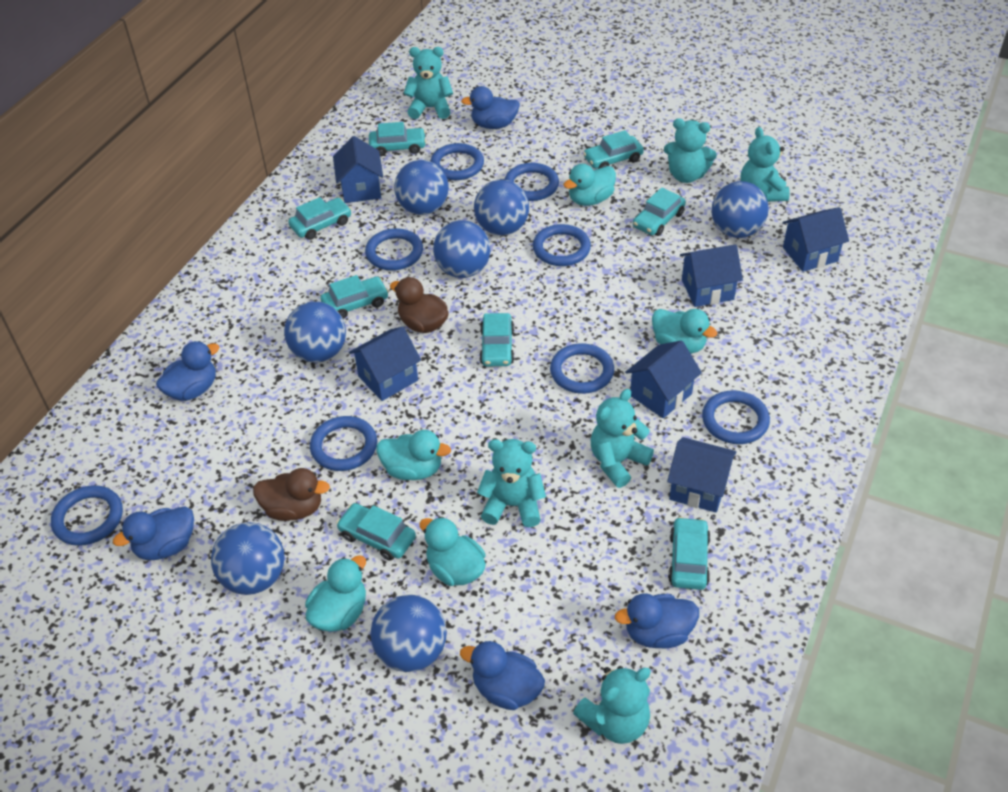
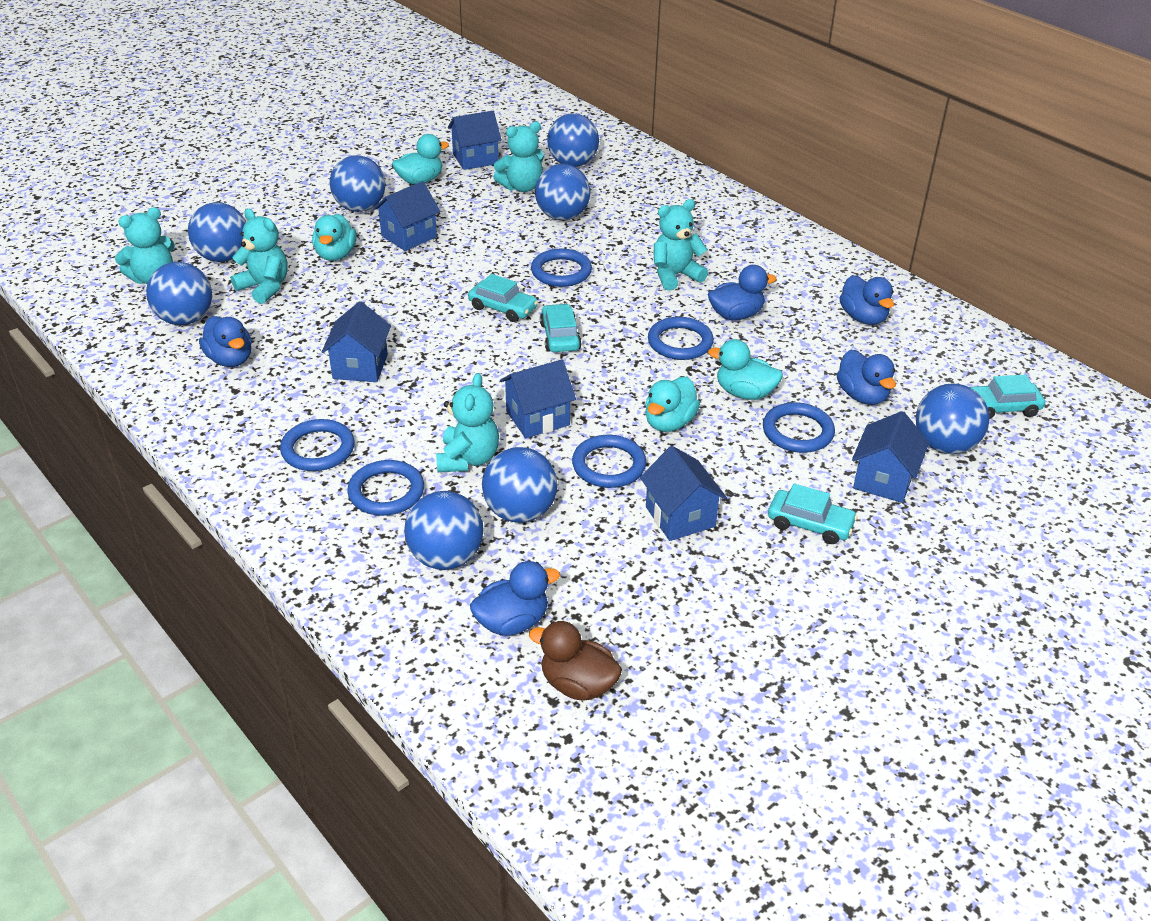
blue ball: 7 -> 8
blue ring: 8 -> 6
brown duck: 2 -> 1
turquoise car: 8 -> 4
turquoise duck: 5 -> 4
turquoise teddy bear: 6 -> 5

